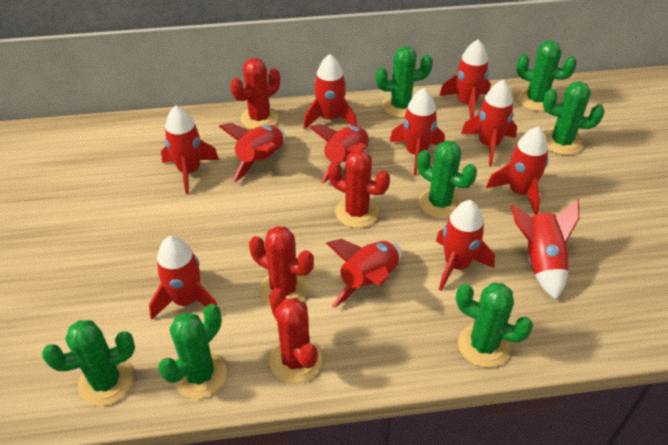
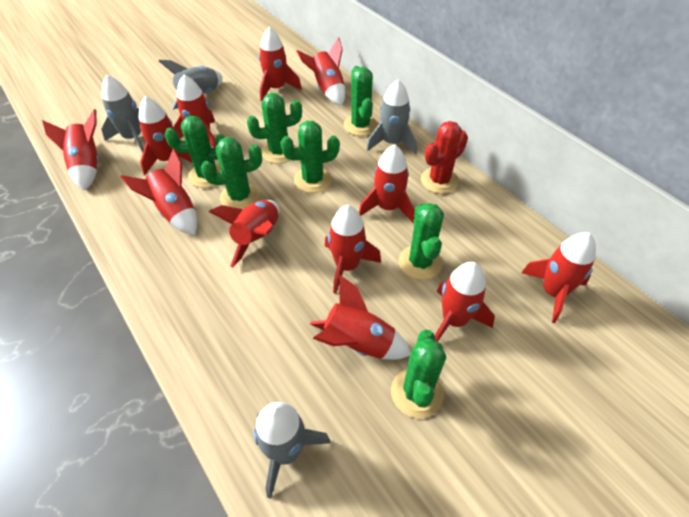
grey rocket: 0 -> 4
red cactus: 4 -> 1

